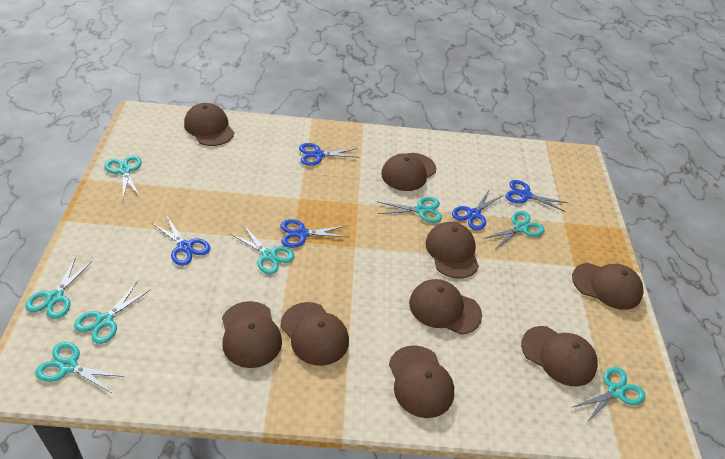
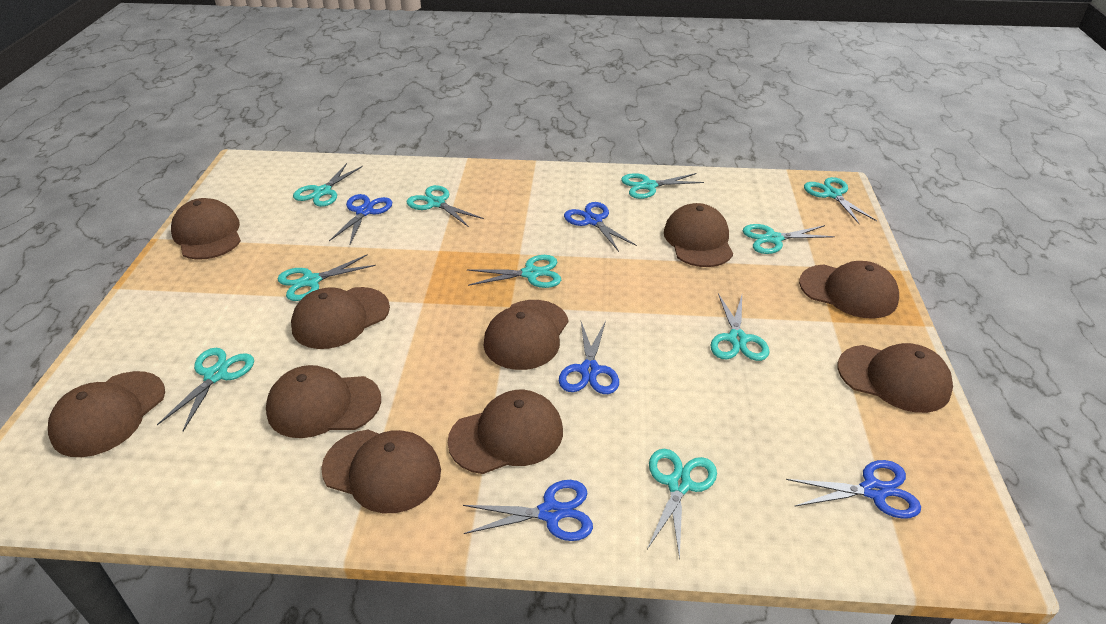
brown cap: 9 -> 10
turquoise scissors: 8 -> 10

